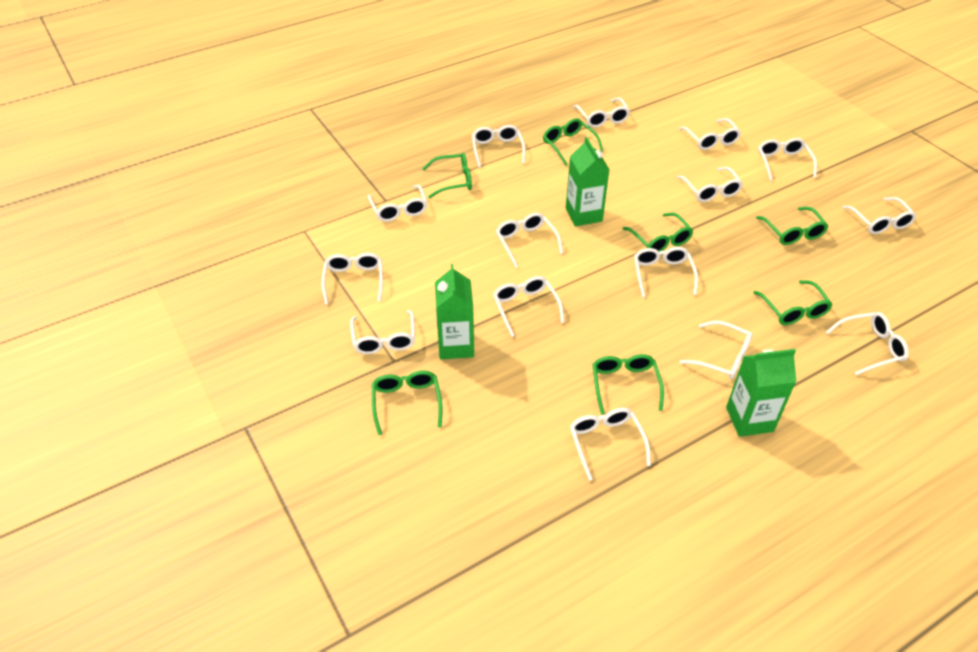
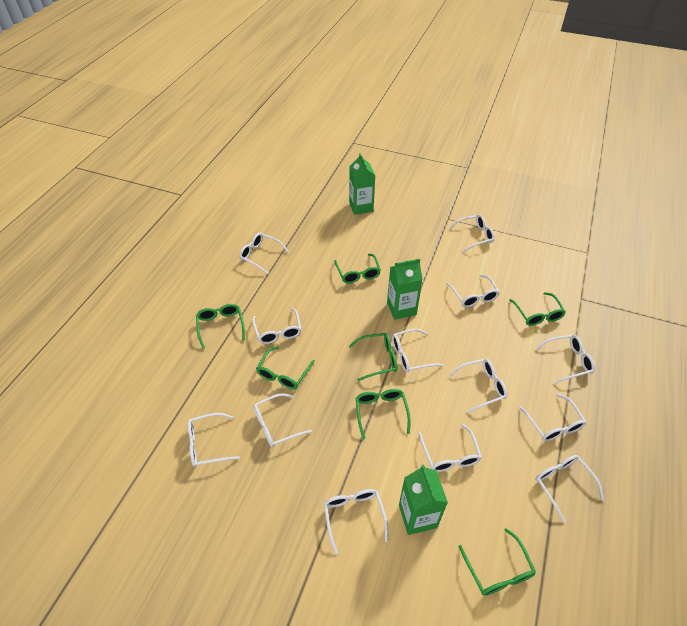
white glasses: 15 -> 13

